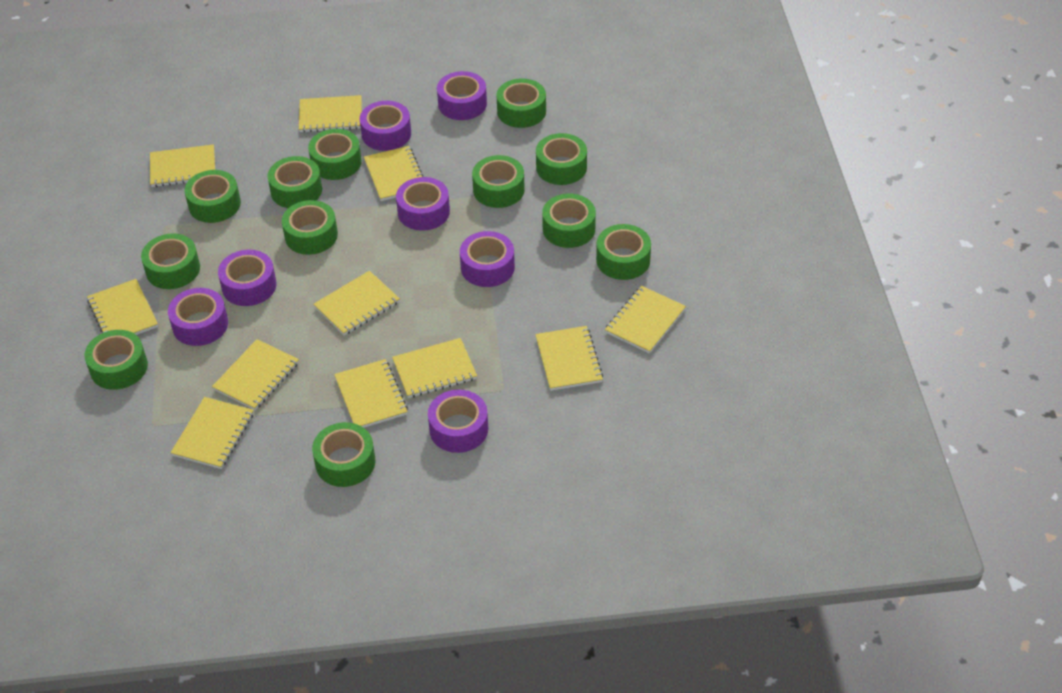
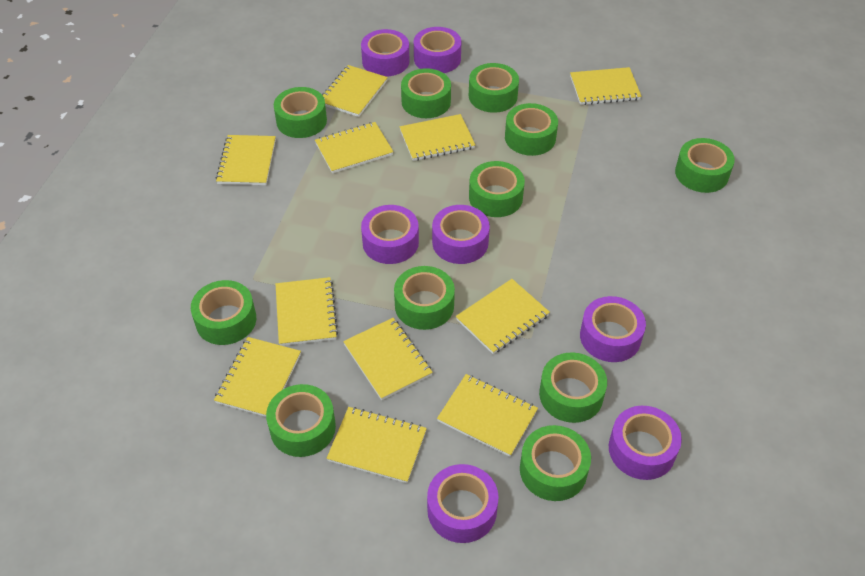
green tape: 12 -> 11

